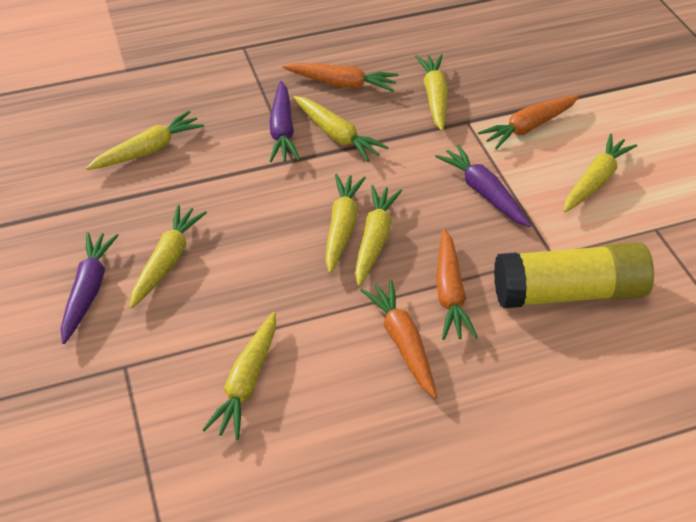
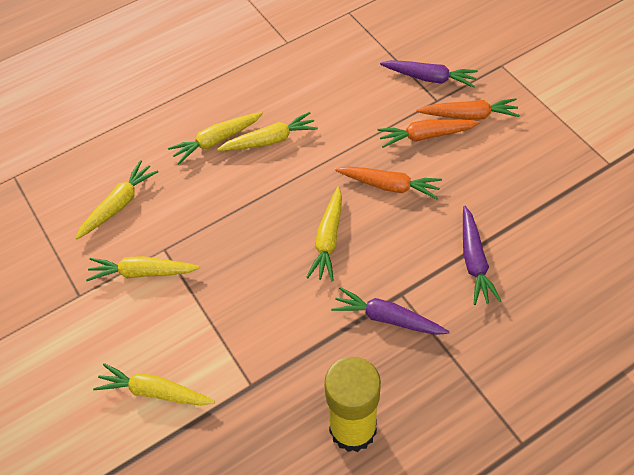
orange carrot: 4 -> 3
yellow carrot: 8 -> 6

